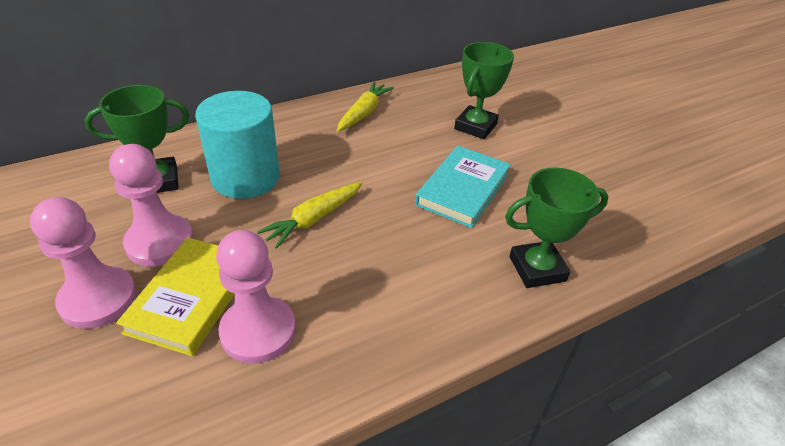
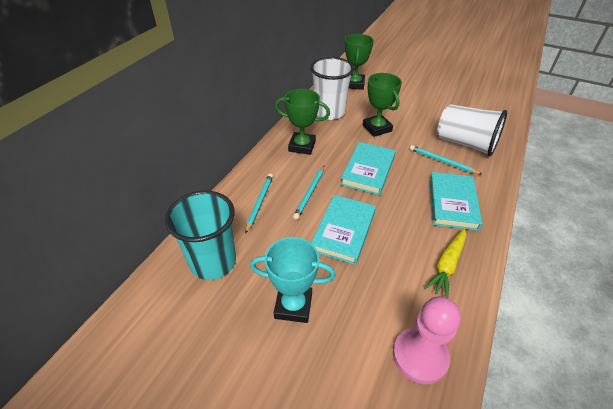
pink pawn: 3 -> 1
turquoise book: 1 -> 3
turquoise cup: 0 -> 1
turquoise cylinder: 1 -> 0
turquoise pencil: 0 -> 3
turquoise trophy: 0 -> 1
white cup: 0 -> 2
yellow book: 1 -> 0
yellow carrot: 2 -> 1

